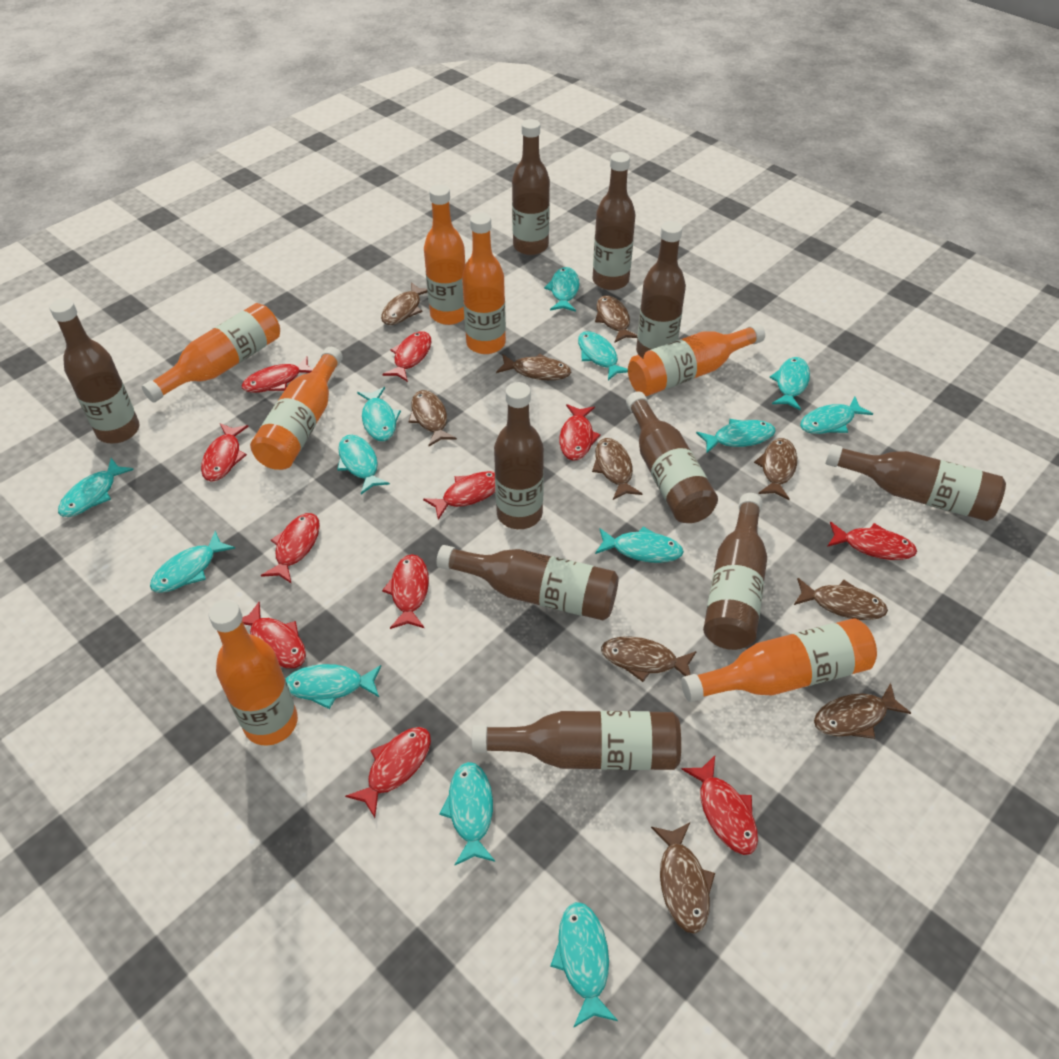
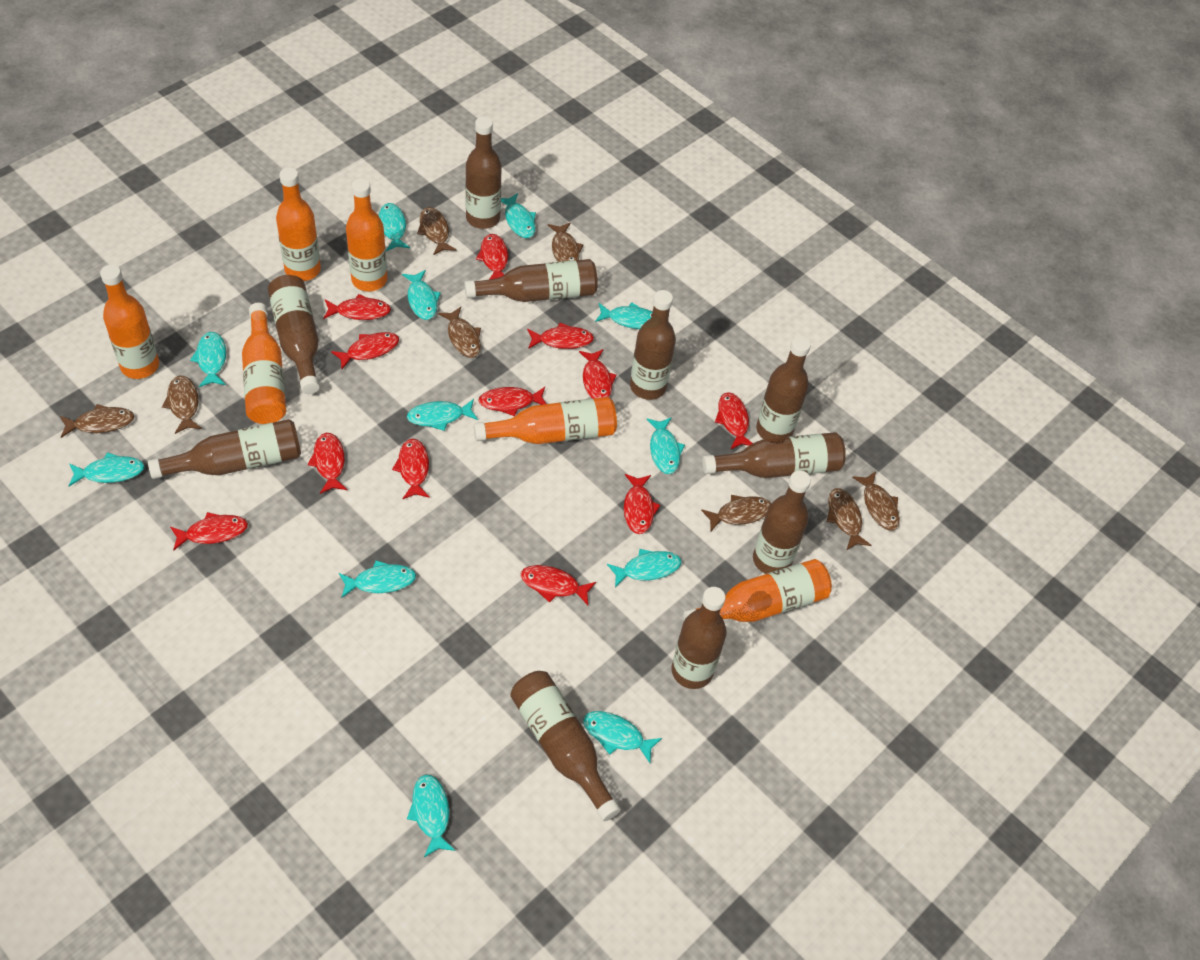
brown fish: 10 -> 8
orange bottle: 7 -> 6
red fish: 11 -> 12
turquoise fish: 13 -> 12

